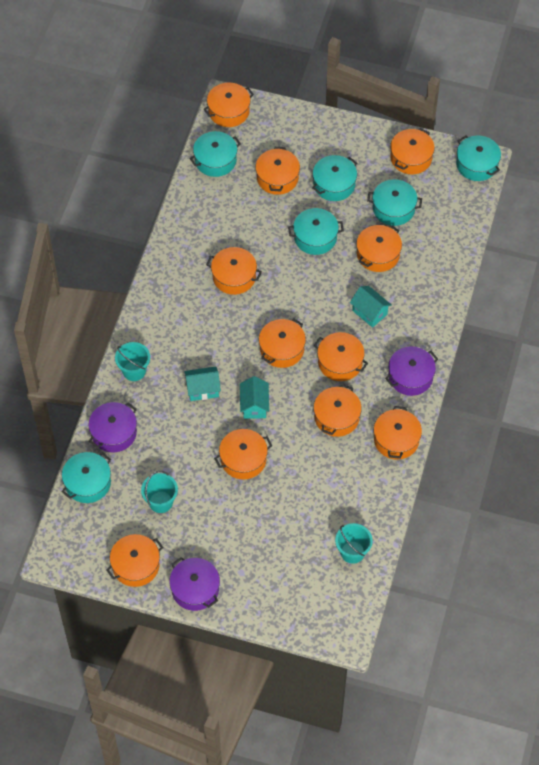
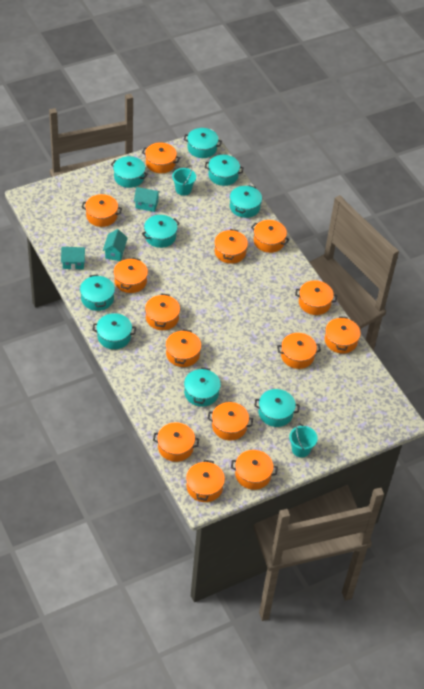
orange pot: 11 -> 14
purple pot: 3 -> 0
turquoise bucket: 3 -> 2
turquoise pot: 6 -> 9

